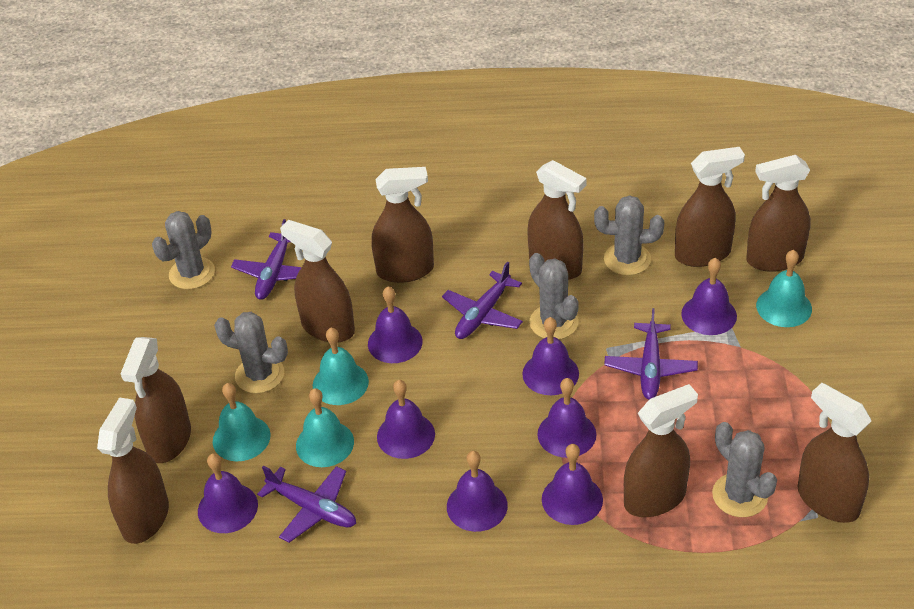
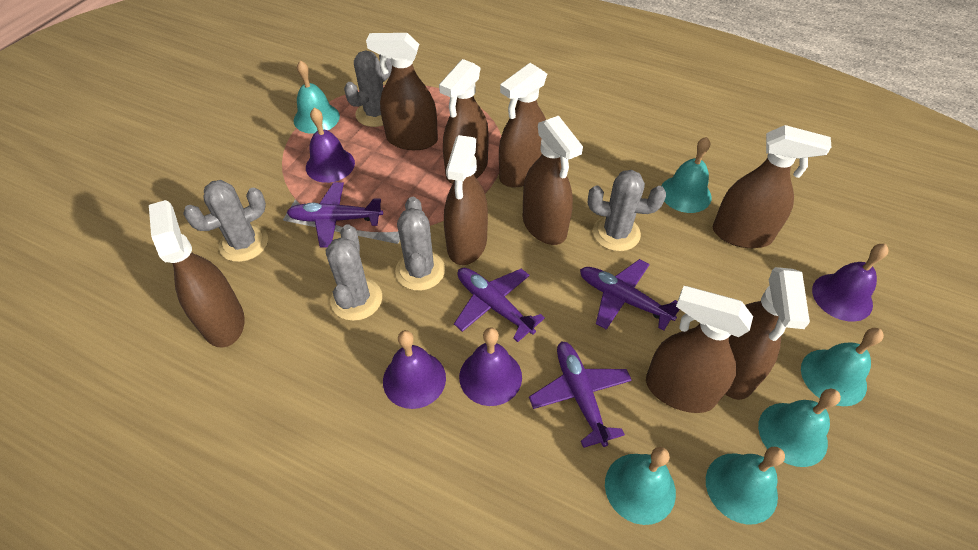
purple bell: 8 -> 4
turquoise bell: 4 -> 6

